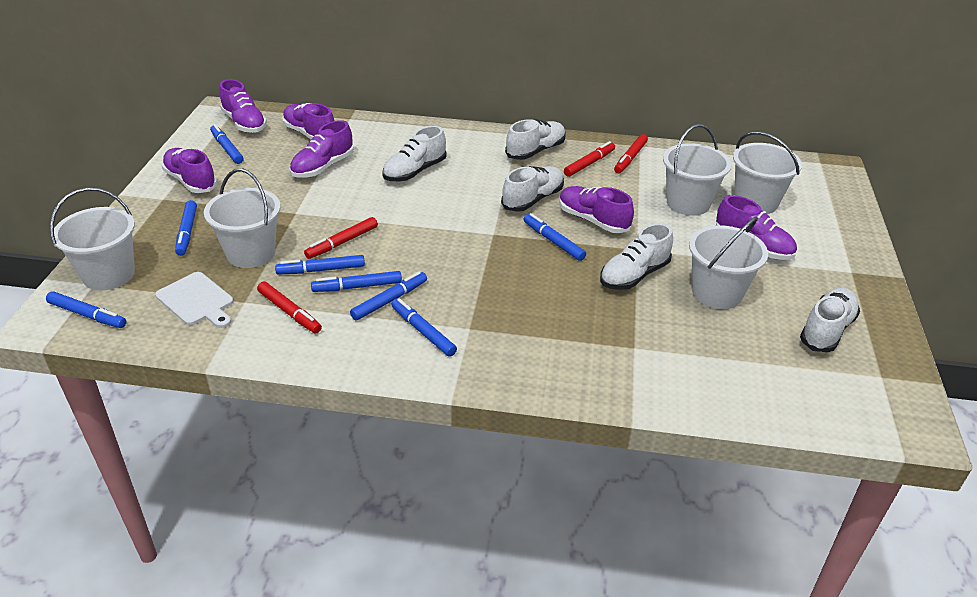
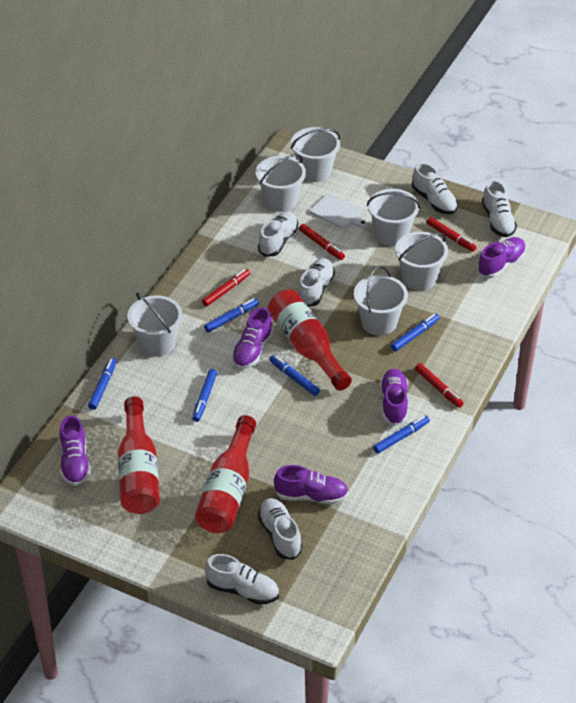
blue marker: 8 -> 6
purple shoe: 6 -> 5
red bottle: 0 -> 3
white bucket: 5 -> 6
white shoe: 5 -> 6

